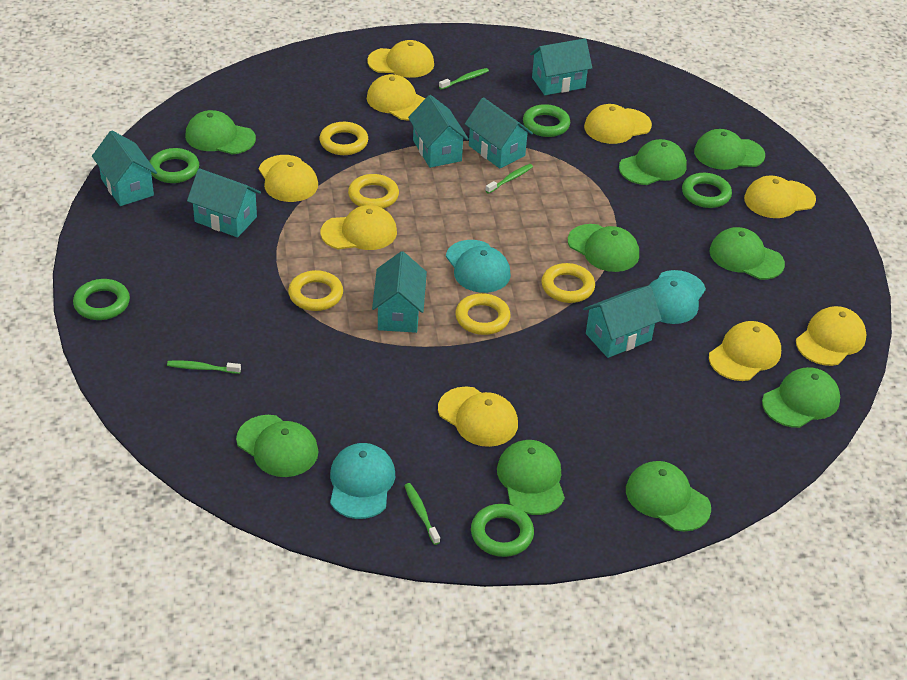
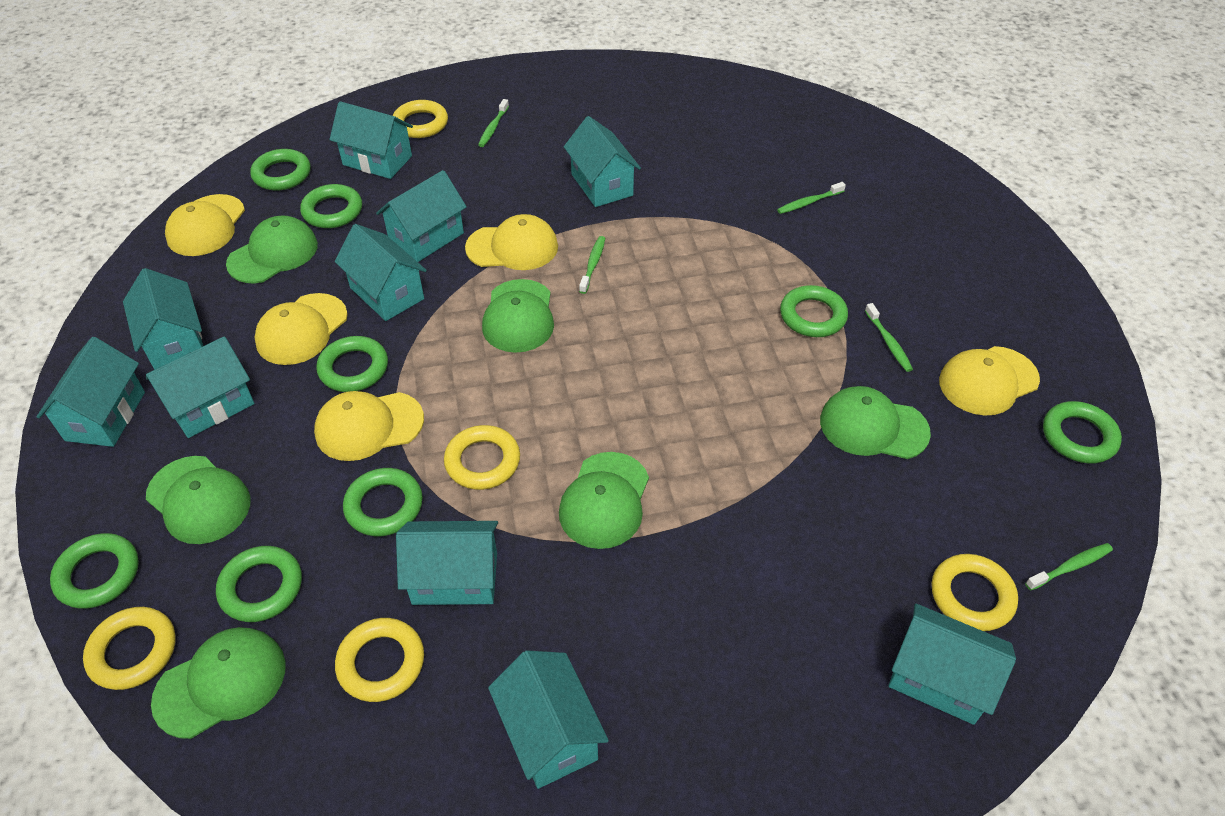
green cap: 9 -> 6
green ring: 5 -> 8
green toothbrush: 4 -> 5
turquoise cap: 3 -> 0
turquoise house: 7 -> 10
yellow cap: 9 -> 5

